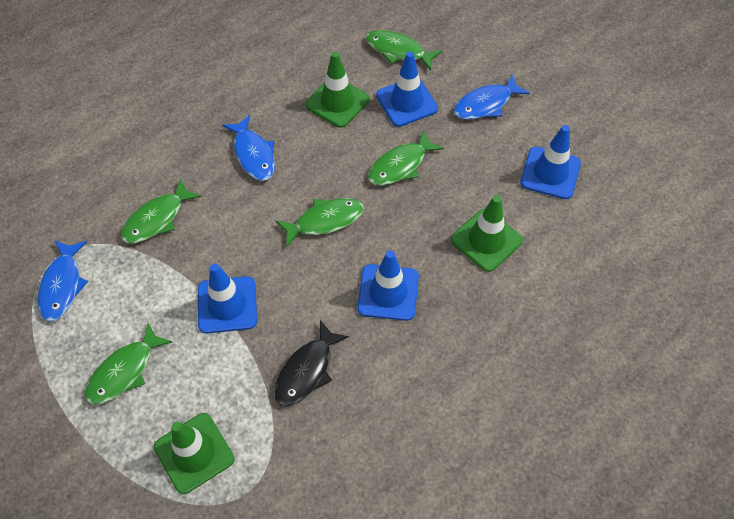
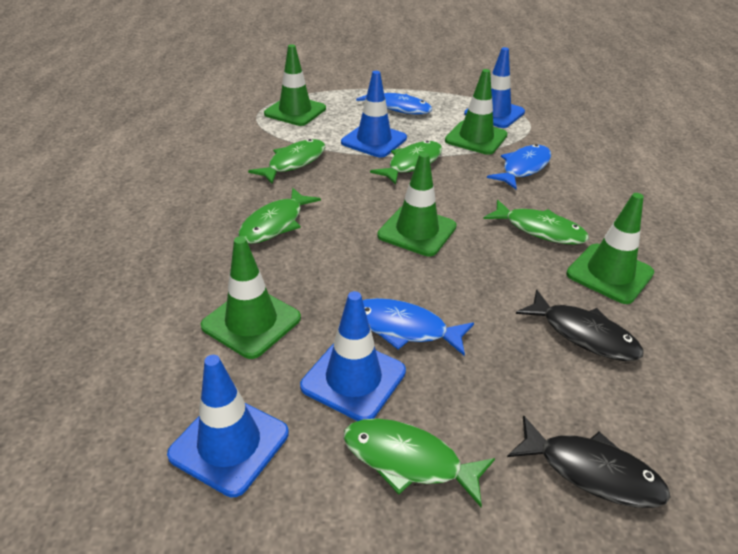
black fish: 1 -> 2
green traffic cone: 3 -> 5

